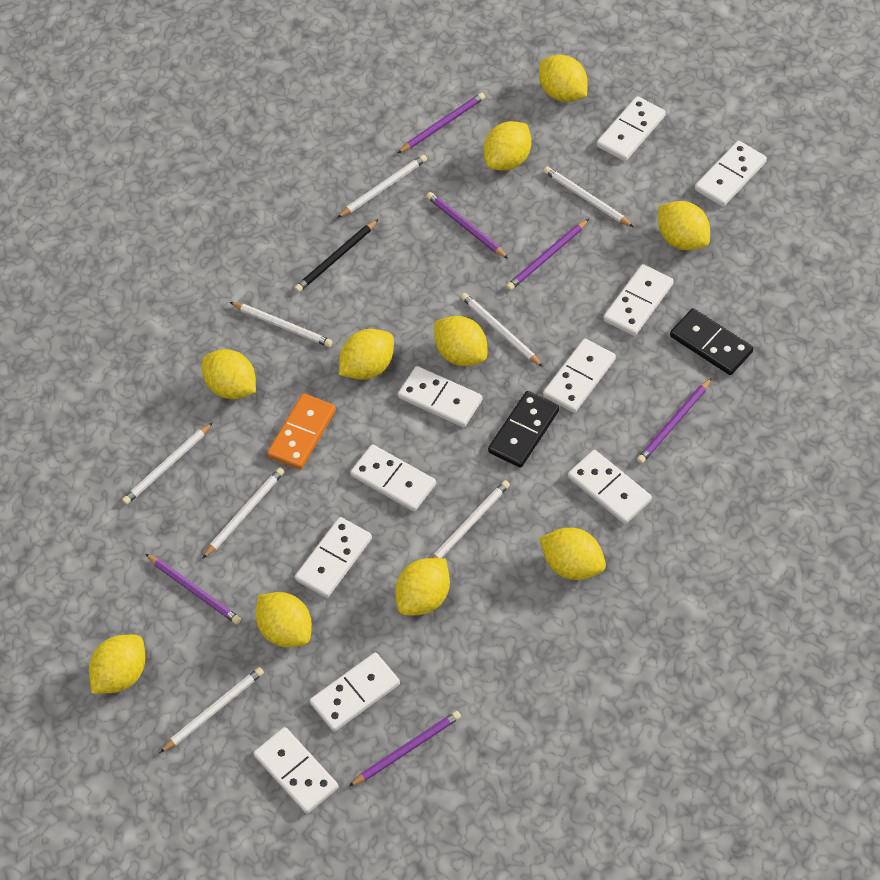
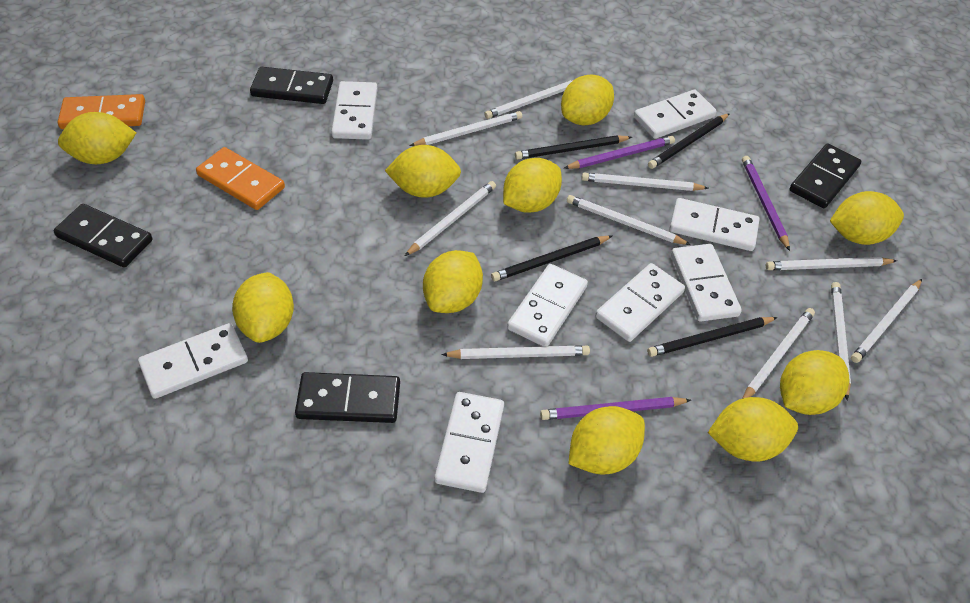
black domino: 2 -> 4
black pencil: 1 -> 4
orange domino: 1 -> 2
purple pencil: 6 -> 3
white domino: 10 -> 8
white pencil: 8 -> 10

